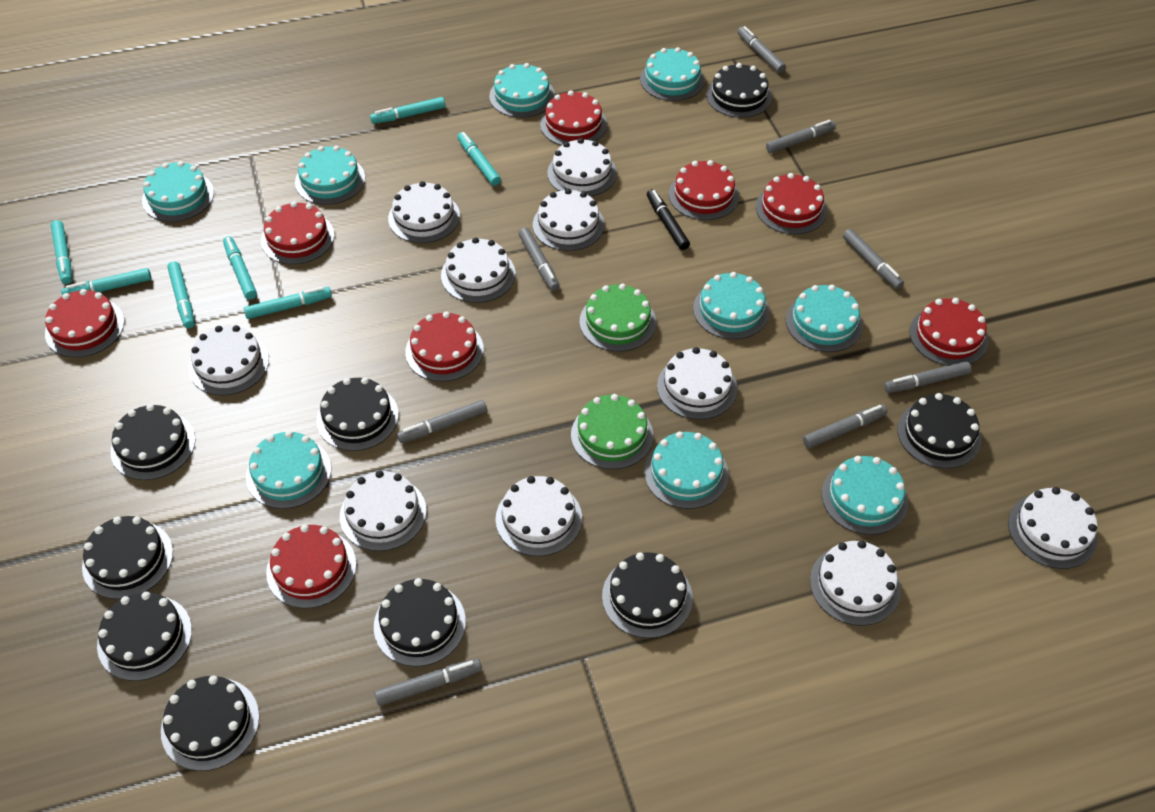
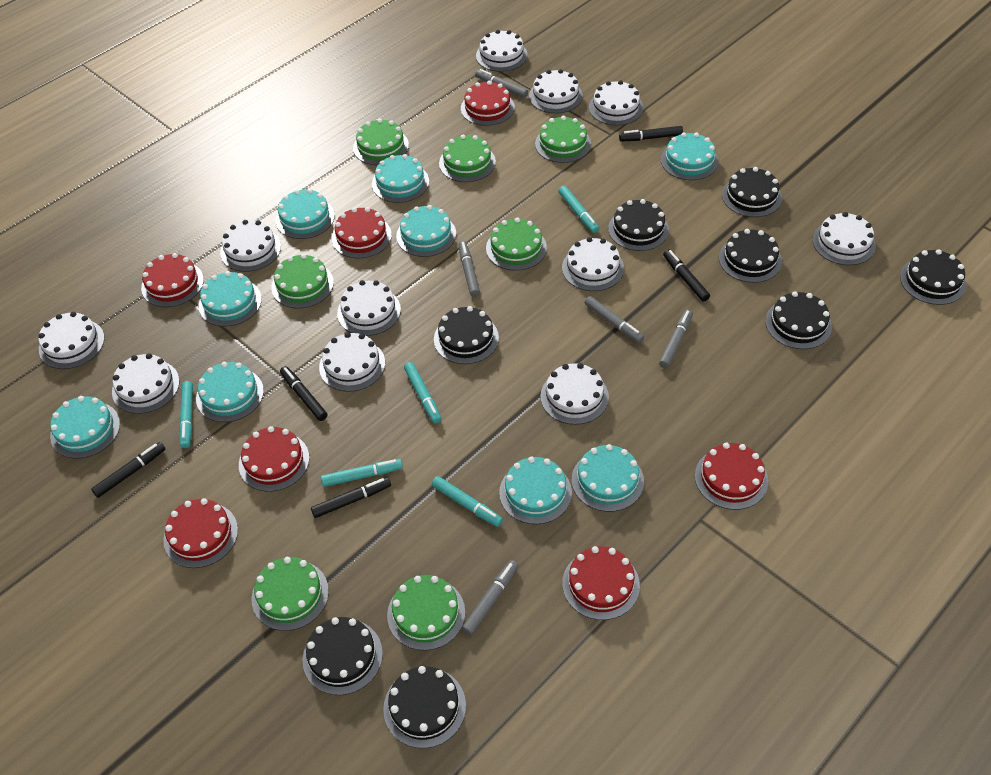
black cake: 9 -> 8
black marker: 1 -> 5
green cake: 2 -> 7
grey marker: 8 -> 5
red cake: 8 -> 7
turquoise marker: 7 -> 5
white cake: 10 -> 11

